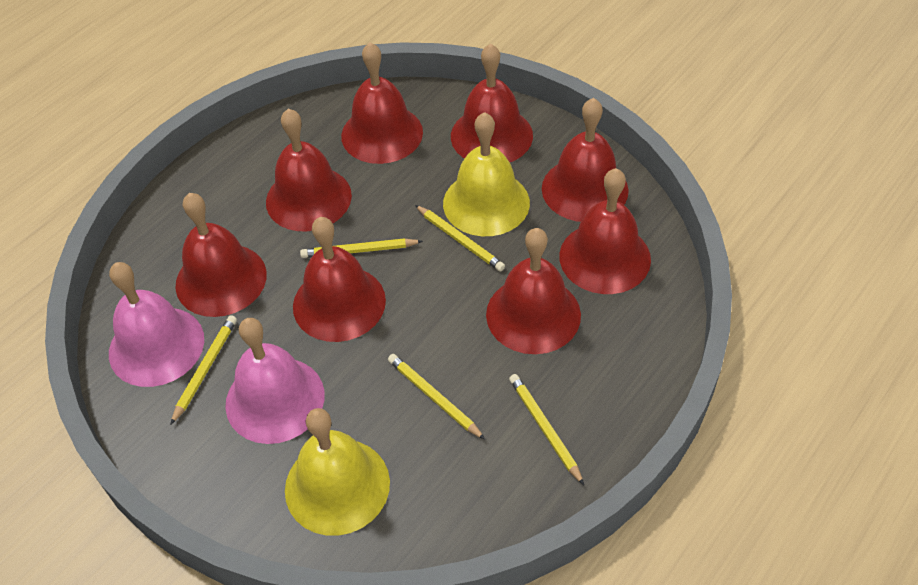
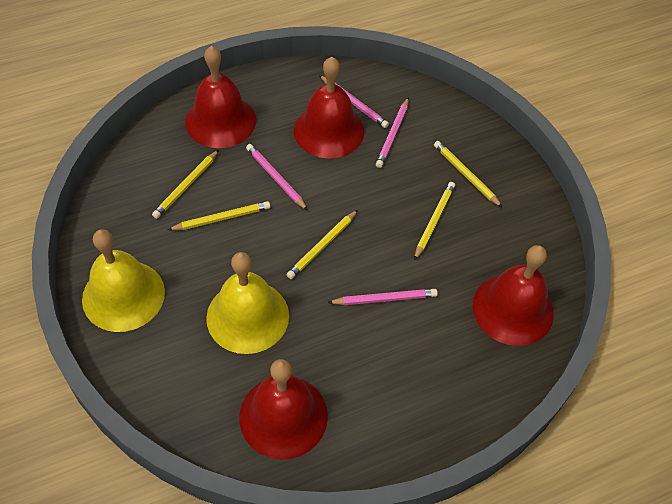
pink bell: 2 -> 0
pink pencil: 0 -> 4
red bell: 8 -> 4

